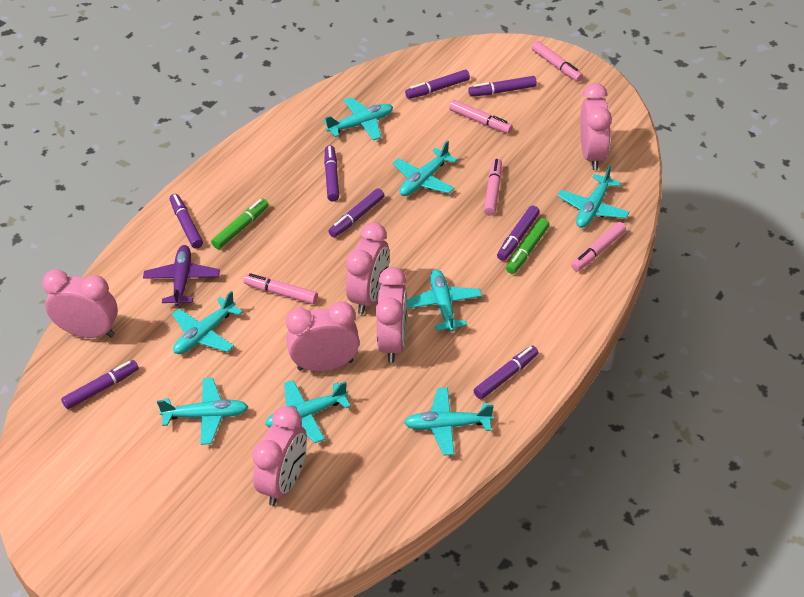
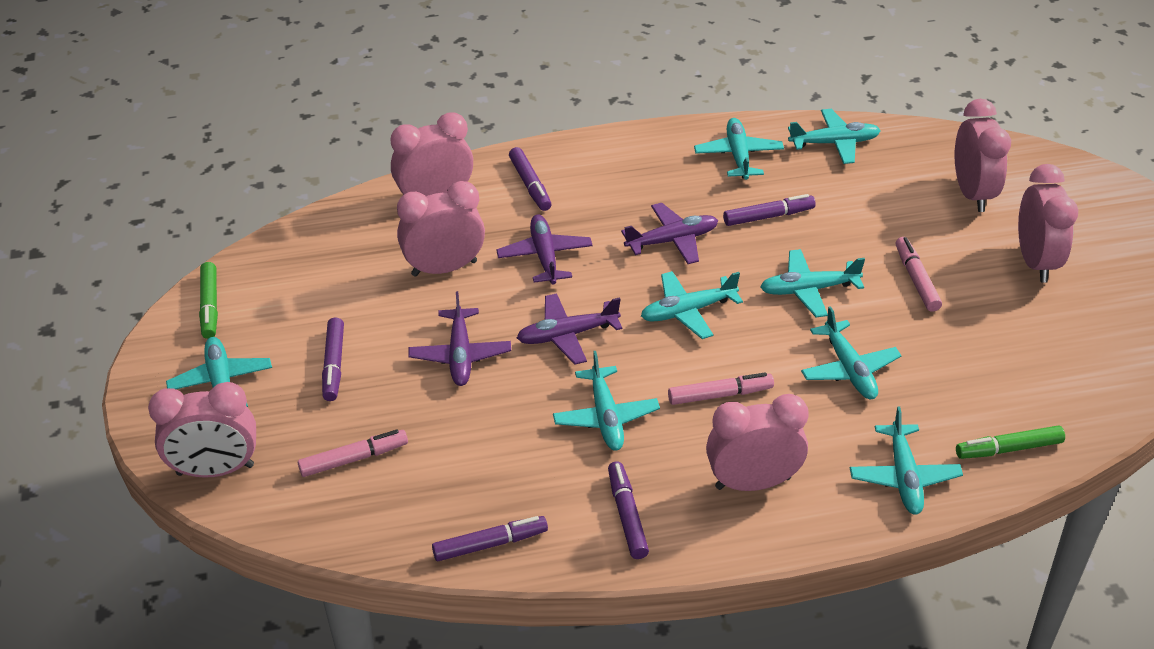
pink marker: 5 -> 3
purple marker: 8 -> 5
purple plane: 1 -> 4

